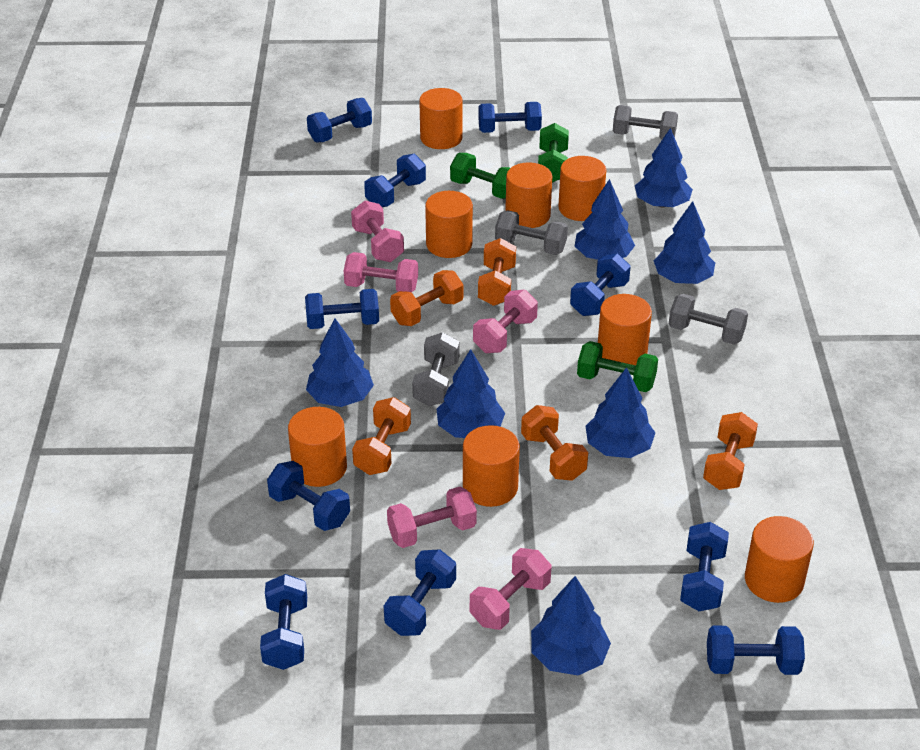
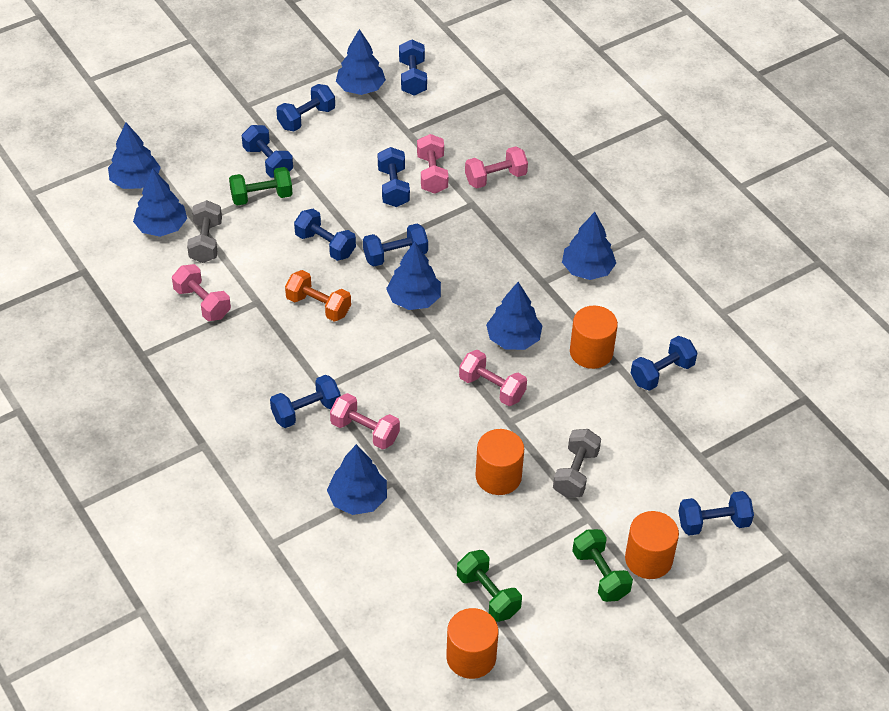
blue dumbbell: 10 -> 9
grey dumbbell: 4 -> 2
orange cylinder: 8 -> 4
orange dumbbell: 5 -> 1

